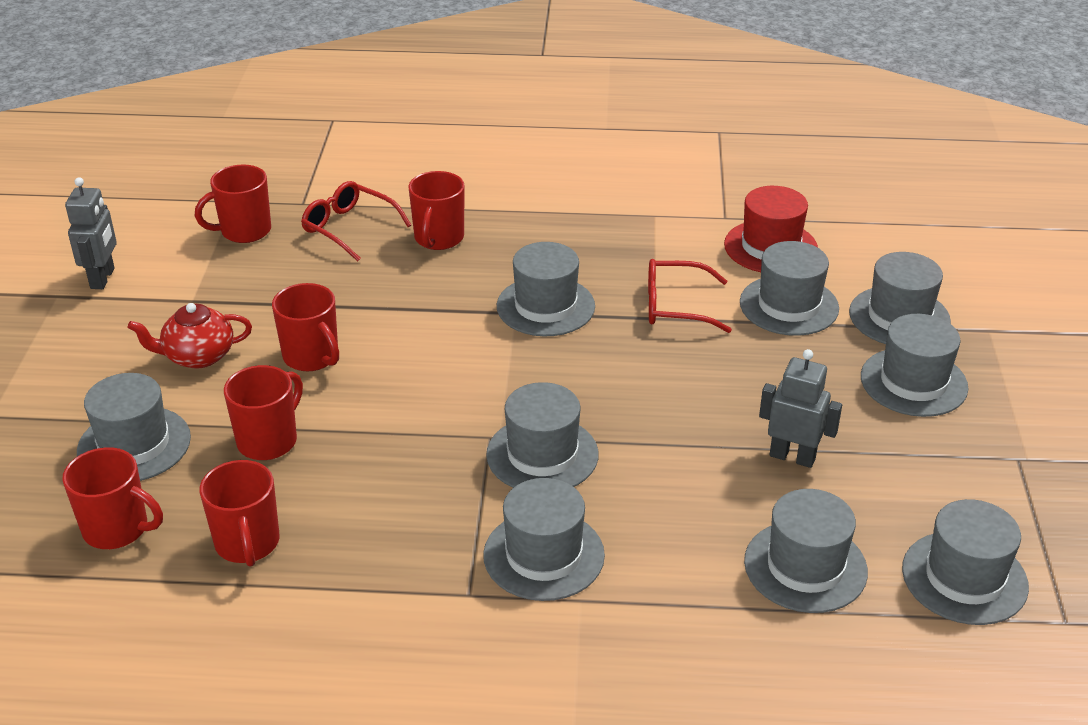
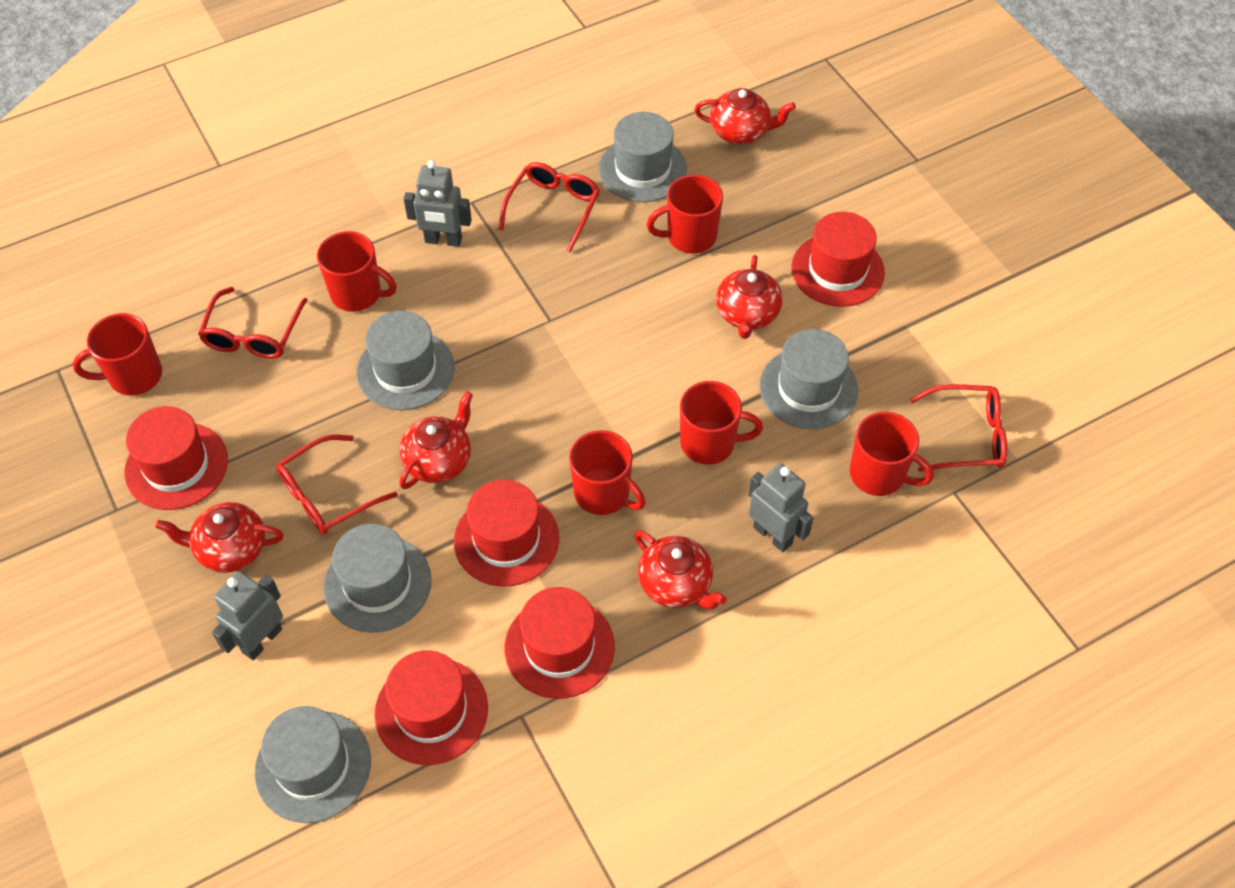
grey hat: 9 -> 5
grey robot: 2 -> 3
red glasses: 2 -> 4
red hat: 1 -> 5
red teapot: 1 -> 5

